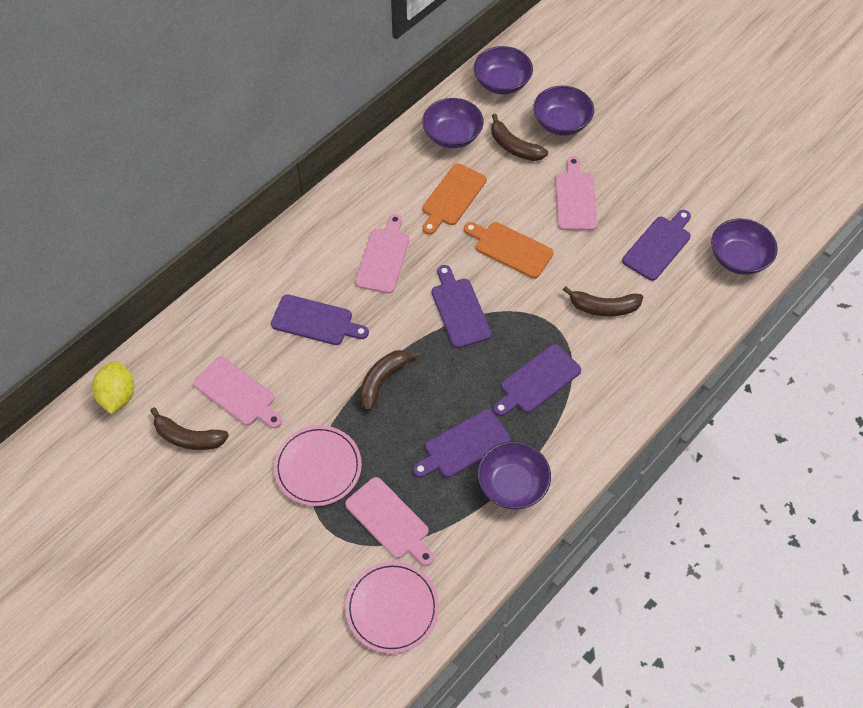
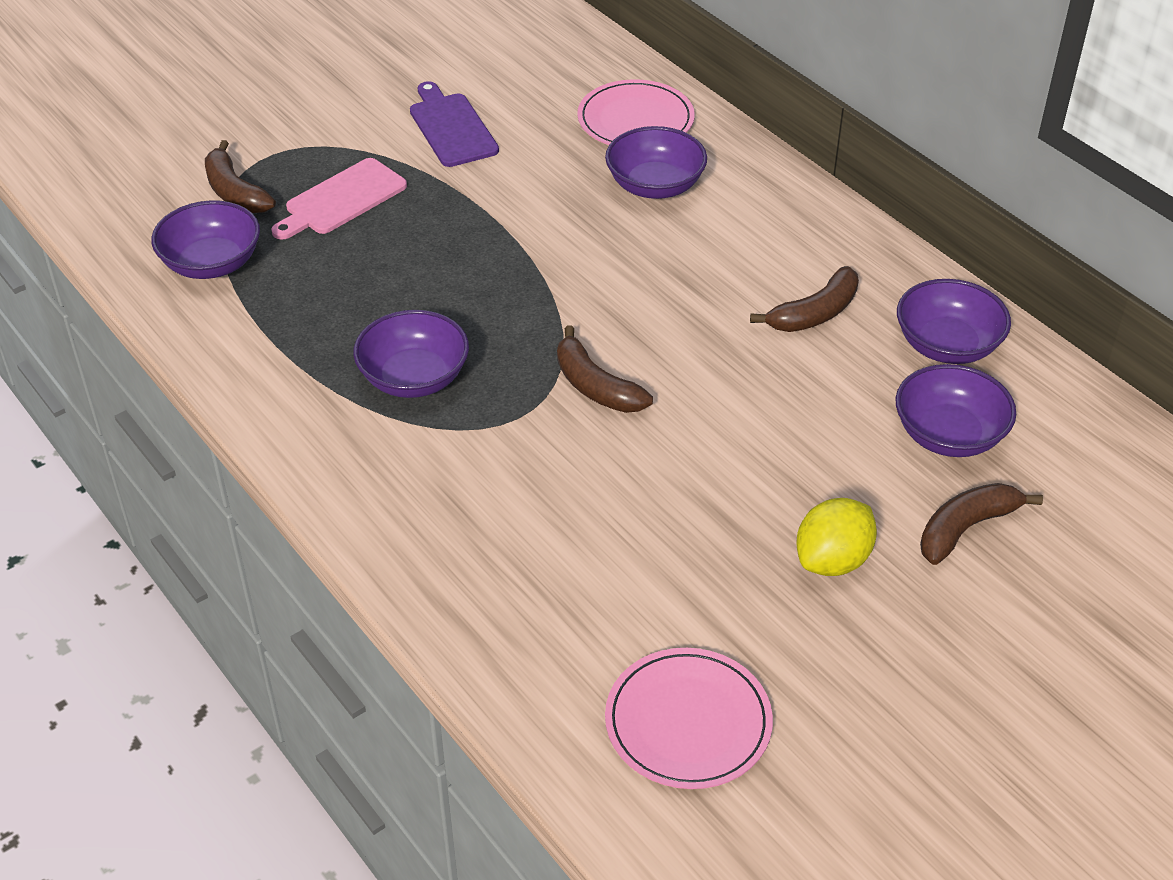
orange cutting board: 2 -> 0
pink cutting board: 4 -> 1
purple cutting board: 5 -> 1

